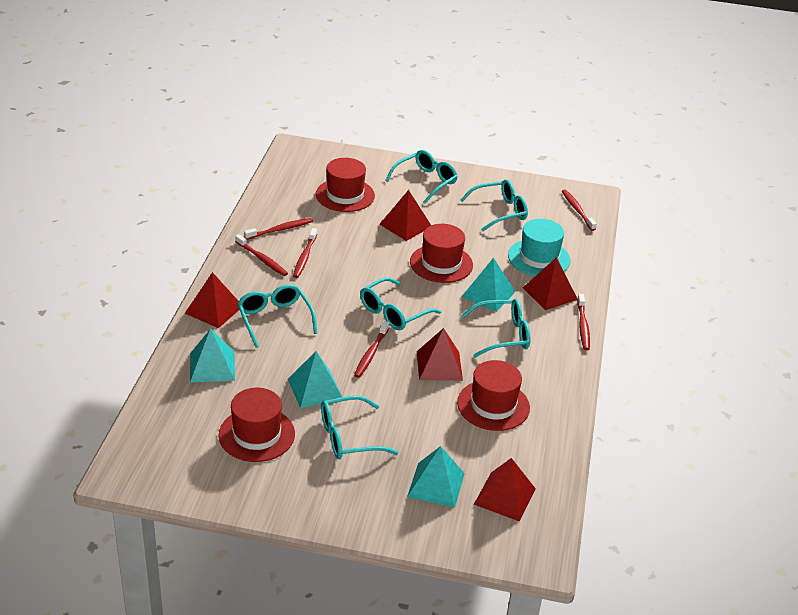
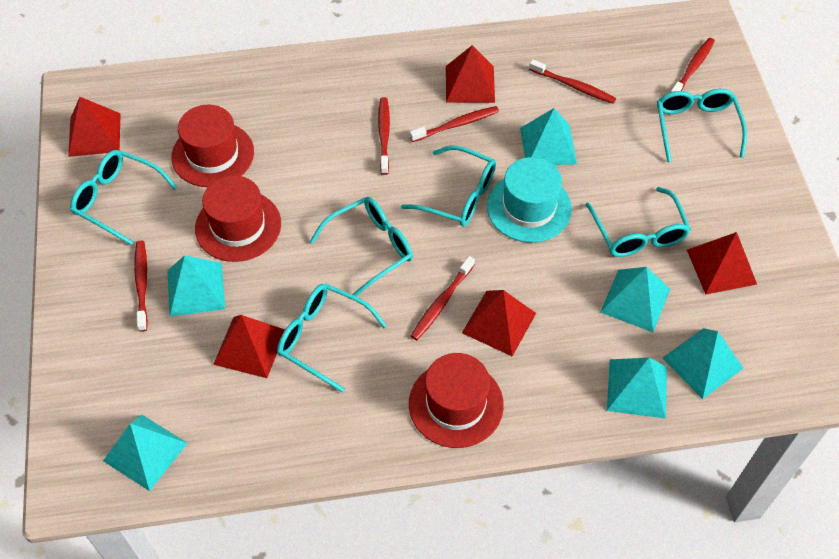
red hat: 4 -> 3
turquoise pyramid: 4 -> 6

